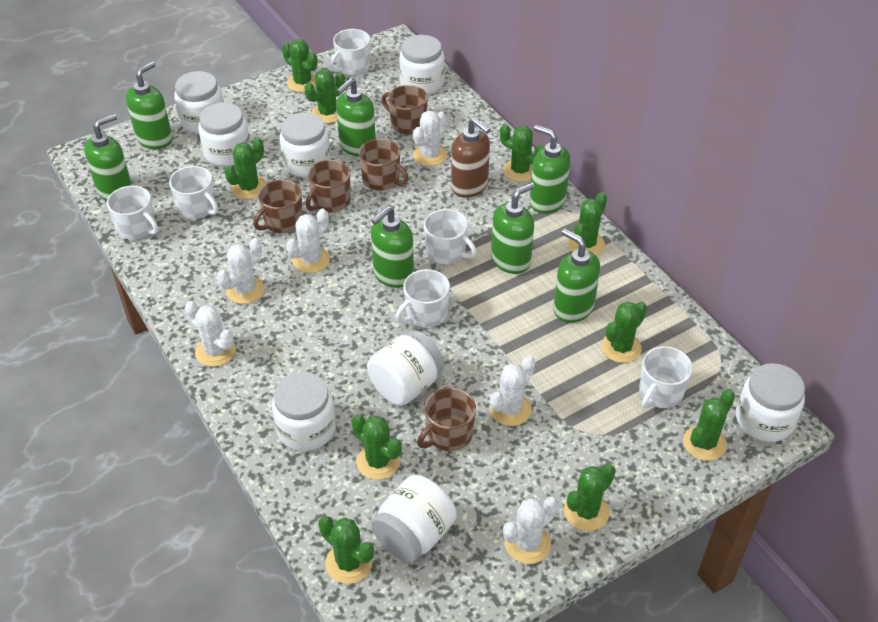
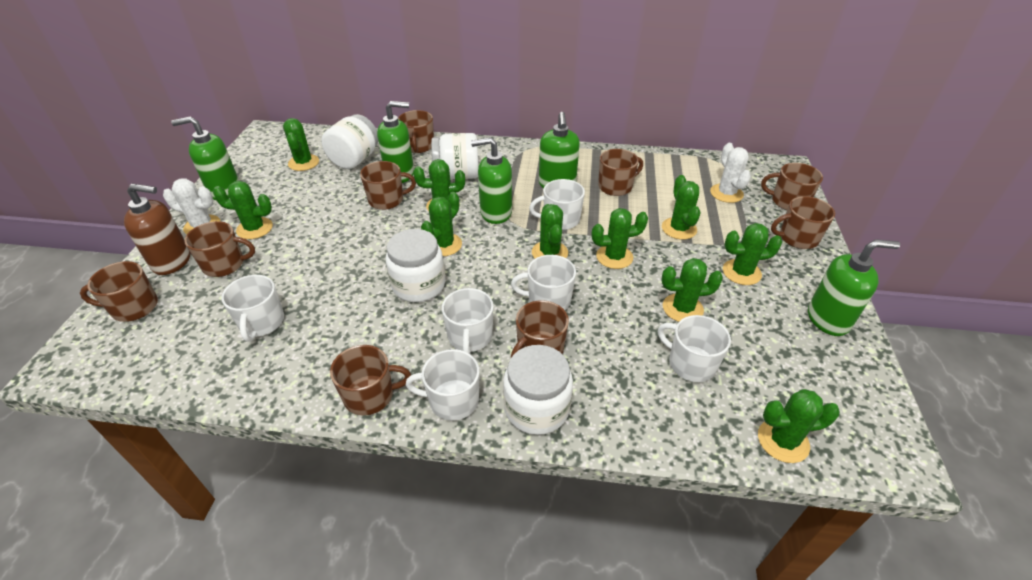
brown mug: 5 -> 9
green soap dispenser: 7 -> 5
white cactus: 6 -> 2
white jar: 8 -> 4

